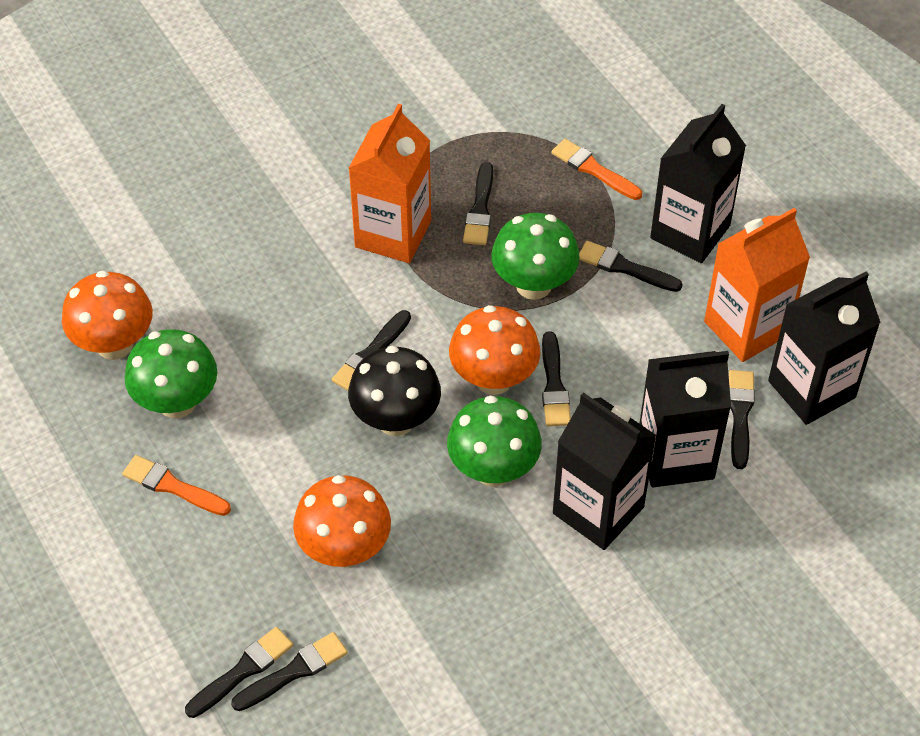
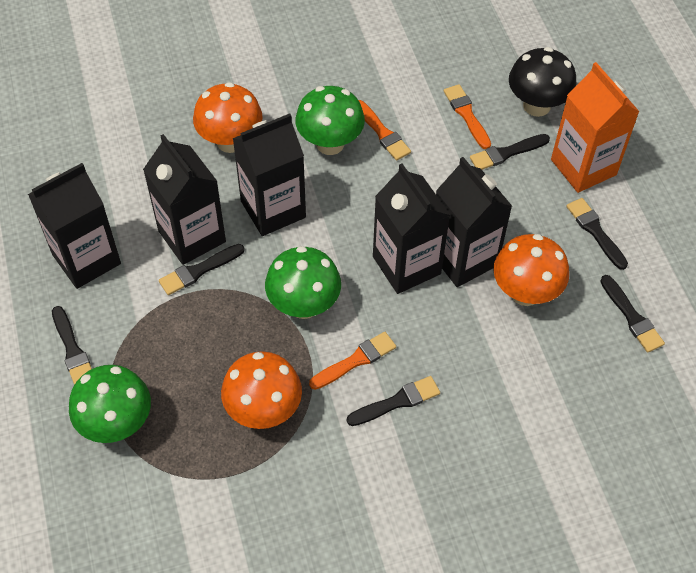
black brush: 7 -> 6
black carton: 4 -> 5
orange brush: 2 -> 3
orange carton: 2 -> 1

